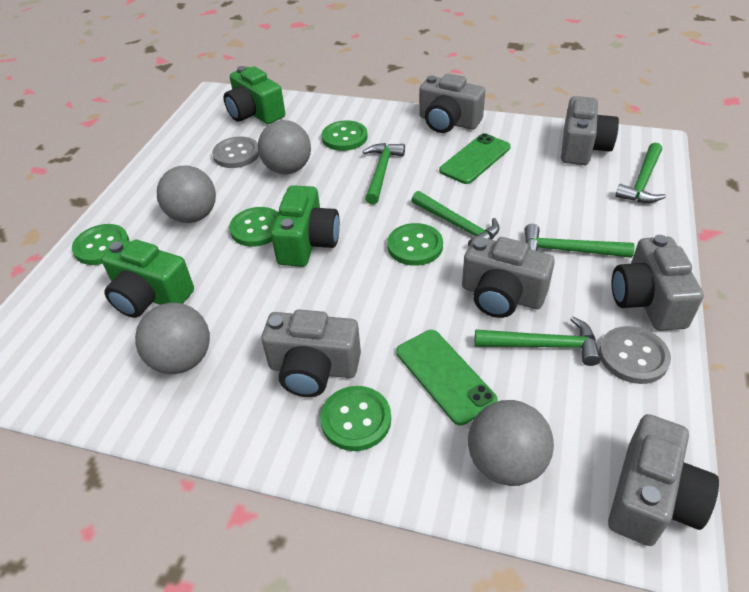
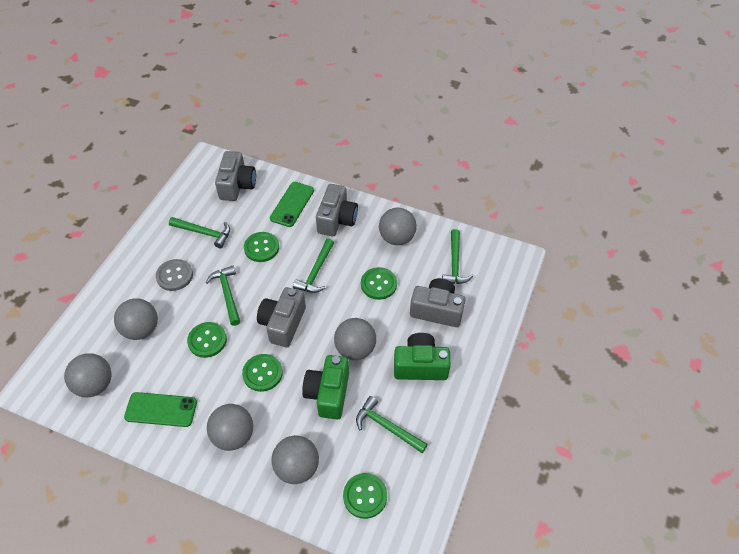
green camera: 3 -> 2
grey ball: 4 -> 6
grey button: 2 -> 1
grey camera: 6 -> 4

